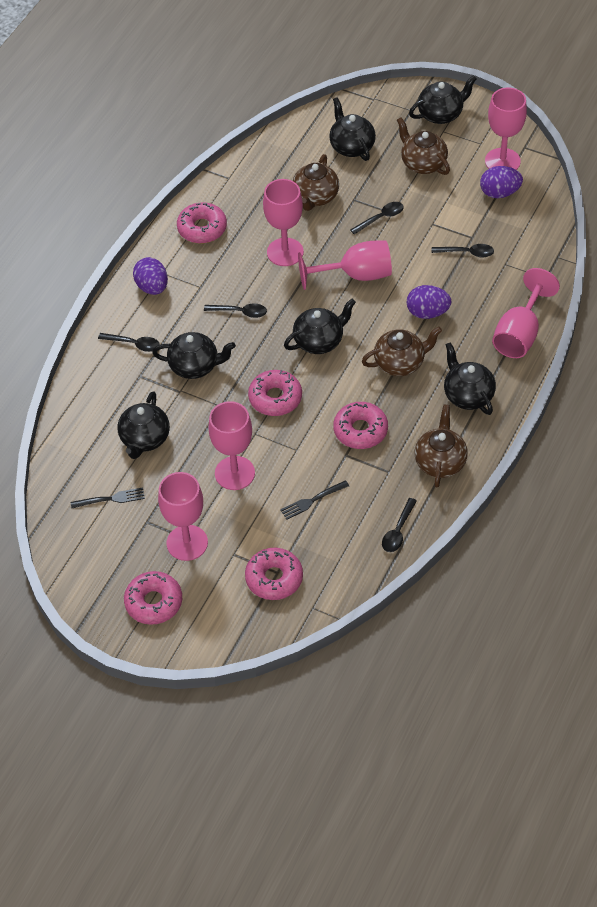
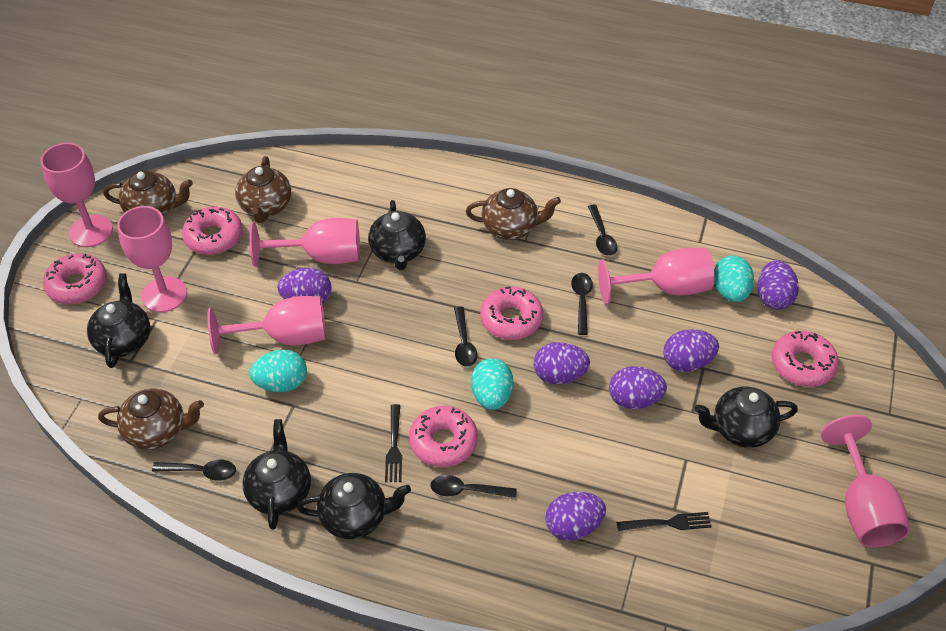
black teapot: 6 -> 5
purple egg: 3 -> 6
turquoise egg: 0 -> 3

